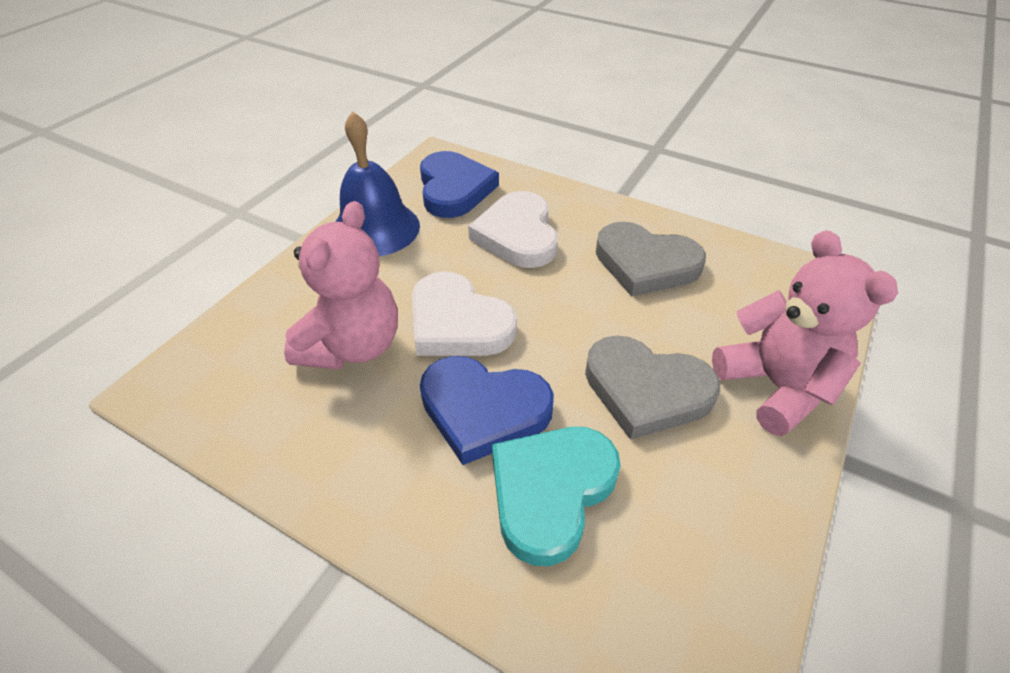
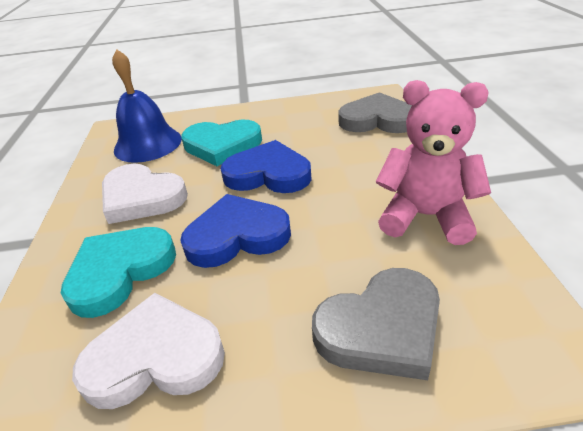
pink teddy bear: 2 -> 1
turquoise heart: 1 -> 2

